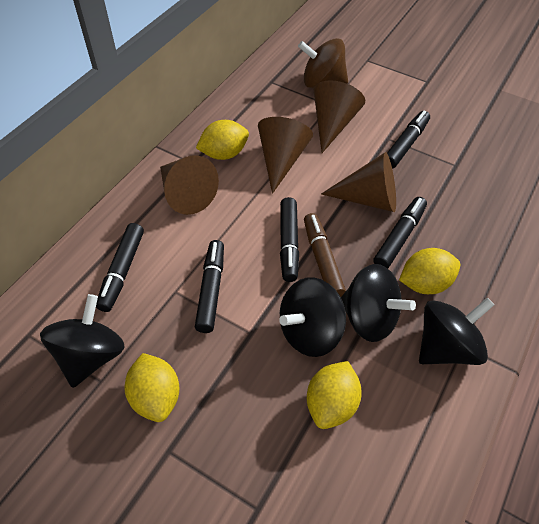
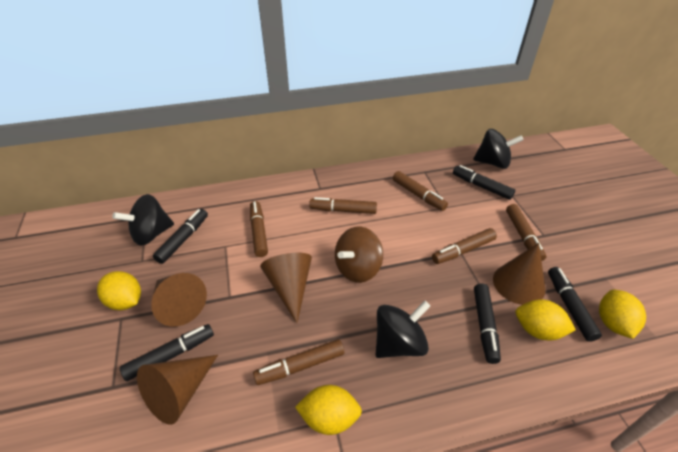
black spinning top: 4 -> 3
brown marker: 1 -> 6

